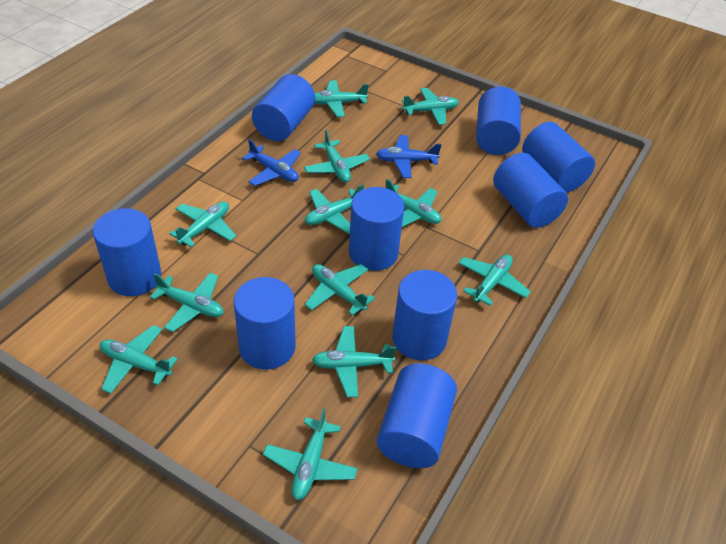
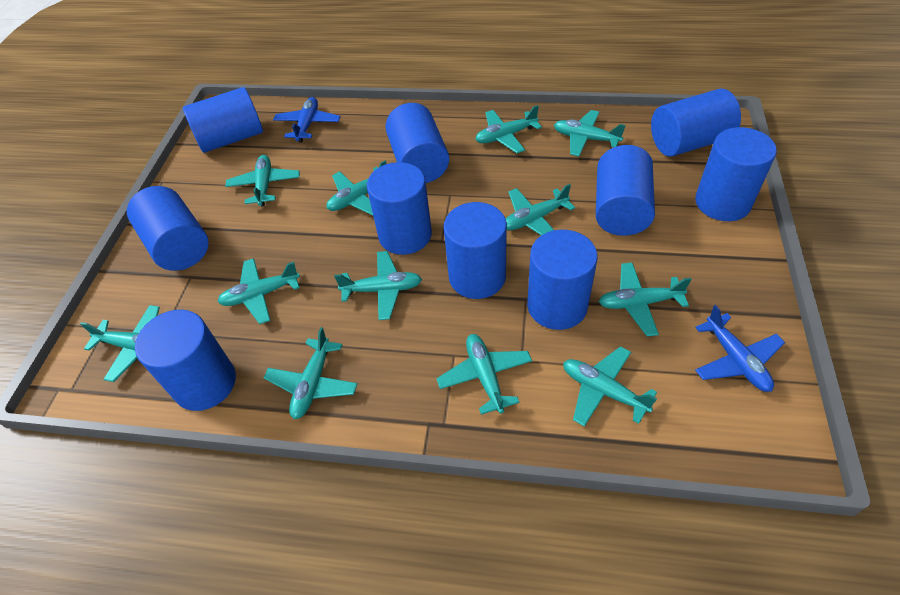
blue cylinder: 9 -> 10

